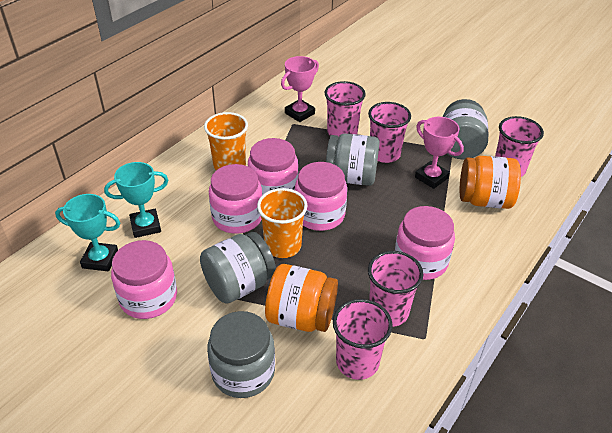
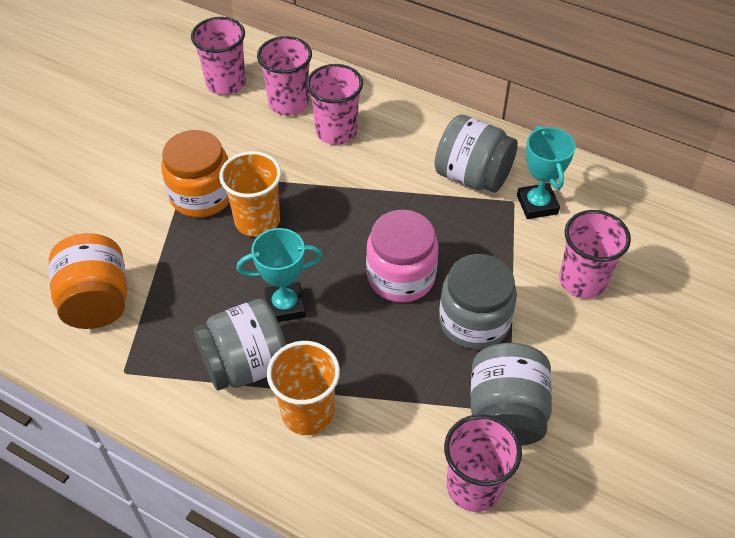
pink jar: 5 -> 1
pink trophy: 2 -> 0

